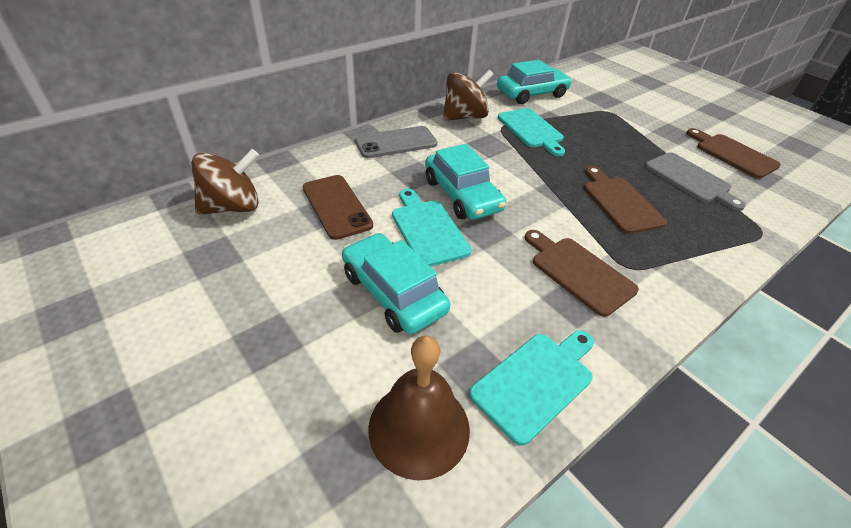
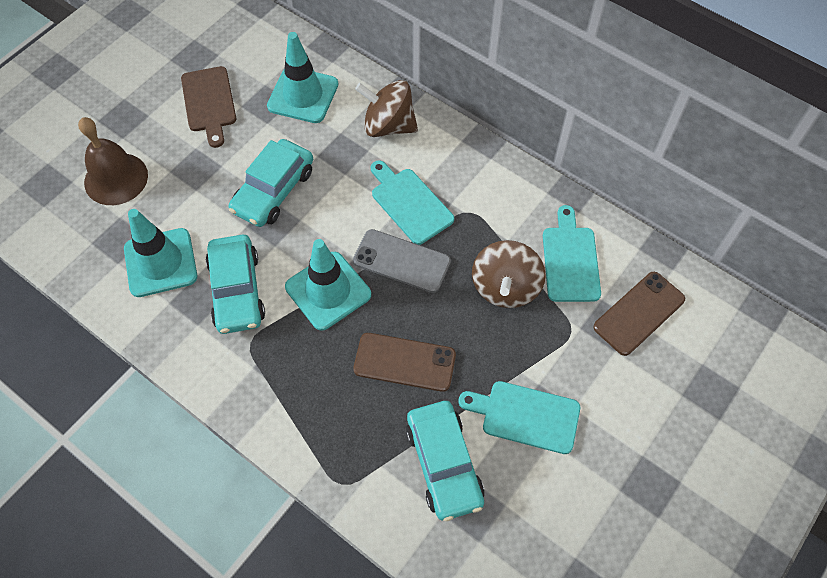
brown cutting board: 3 -> 1
brown phone: 1 -> 2
grey cutting board: 1 -> 0
turquoise traffic cone: 0 -> 3

